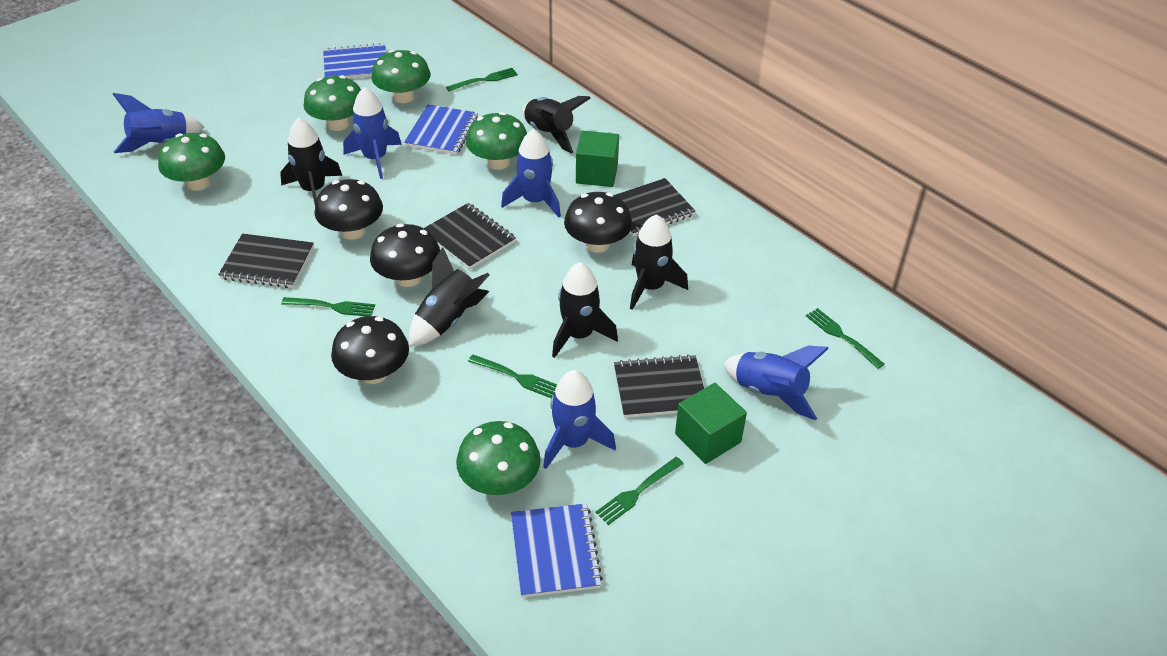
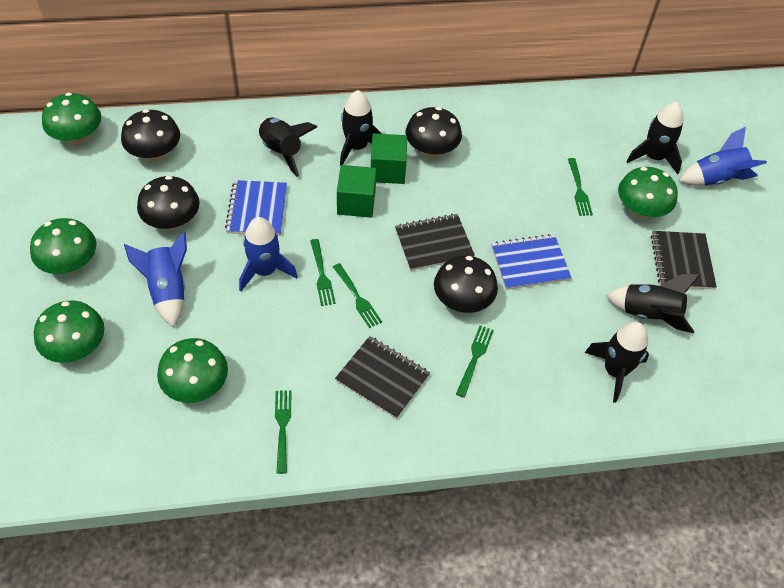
black notebook: 4 -> 3
blue notebook: 3 -> 2
blue rocket: 5 -> 3

